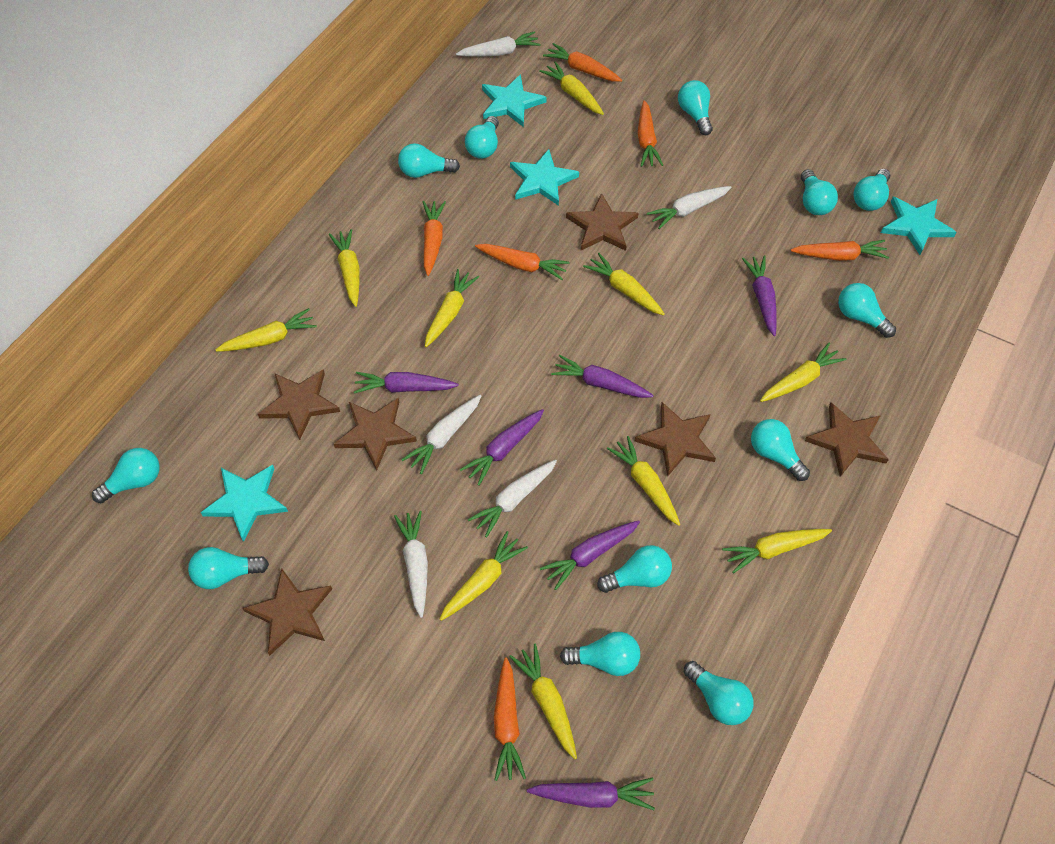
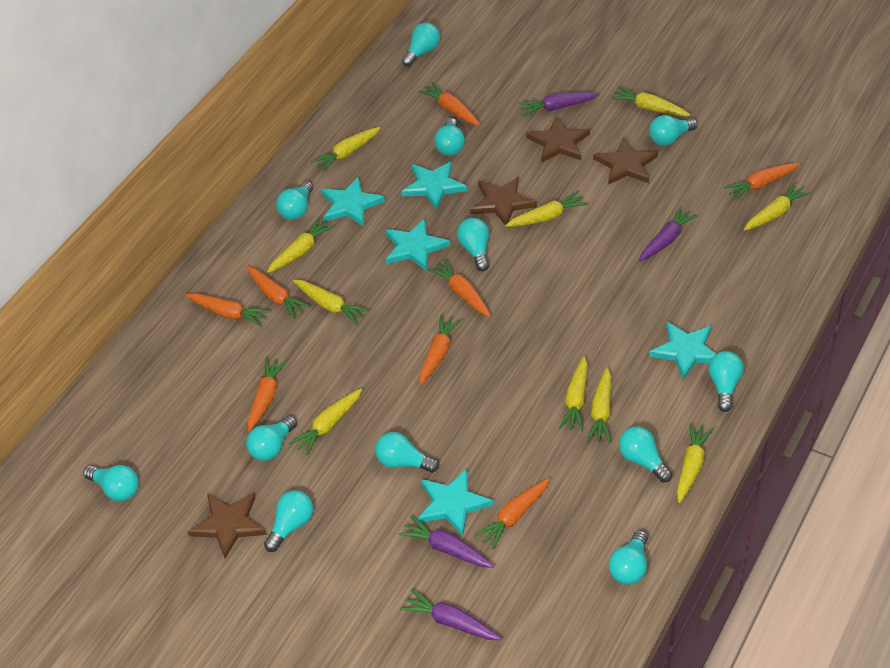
brown star: 6 -> 4
orange carrot: 6 -> 8
purple carrot: 6 -> 4
turquoise star: 4 -> 5
white carrot: 5 -> 0

